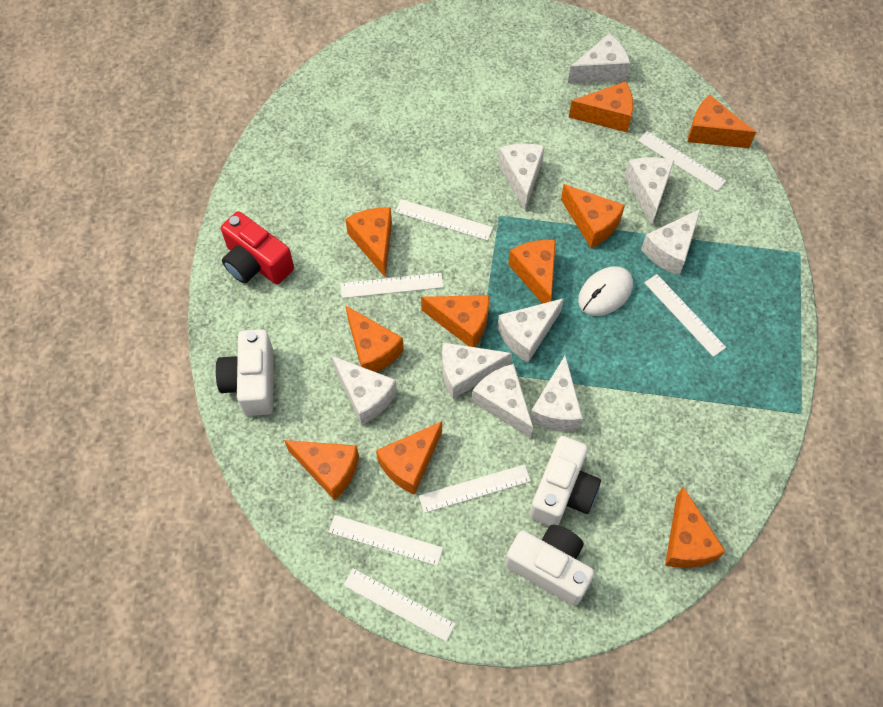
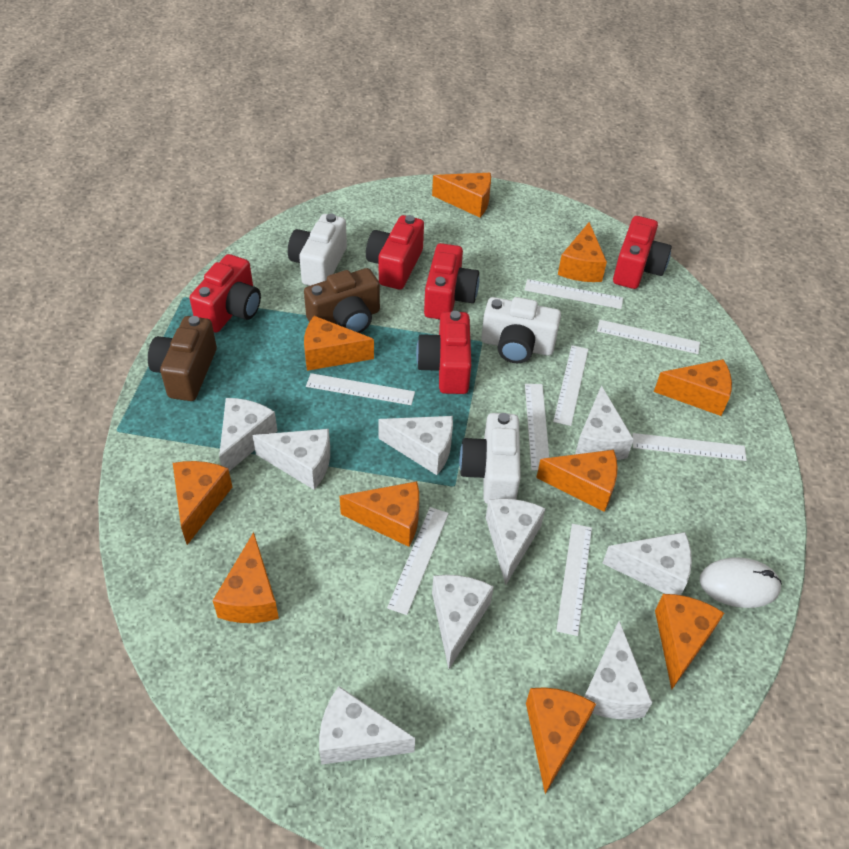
brown camera: 0 -> 2
red camera: 1 -> 5
white ruler: 7 -> 8

